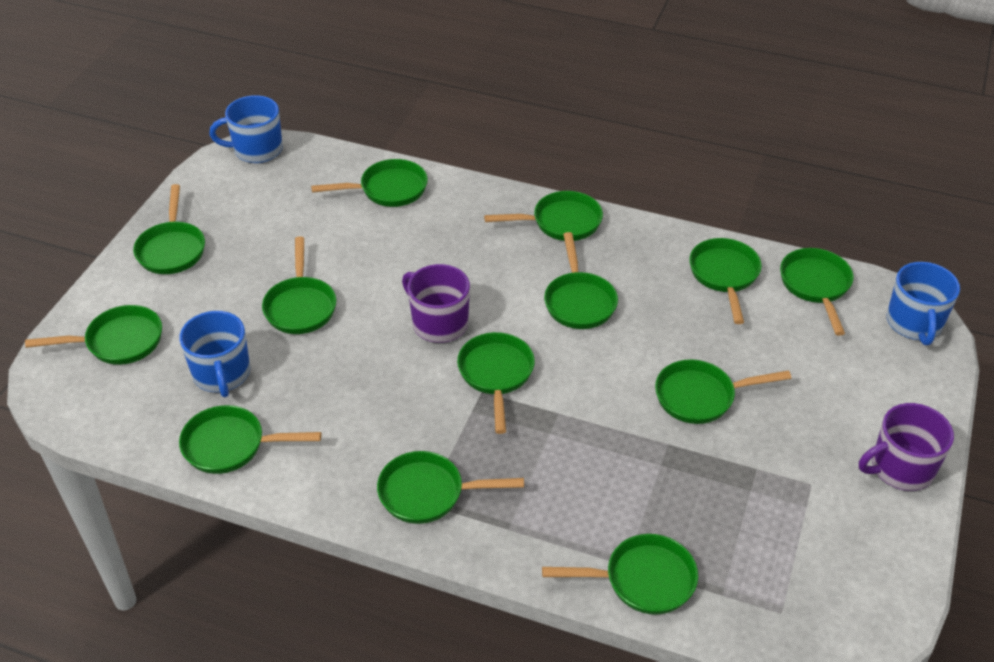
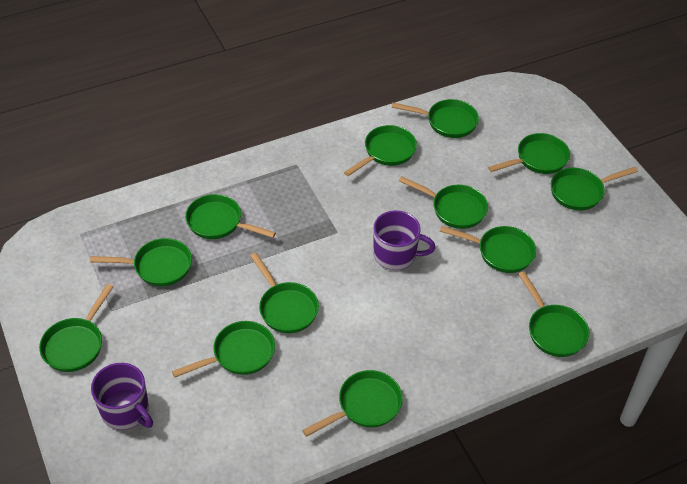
blue mug: 3 -> 0

